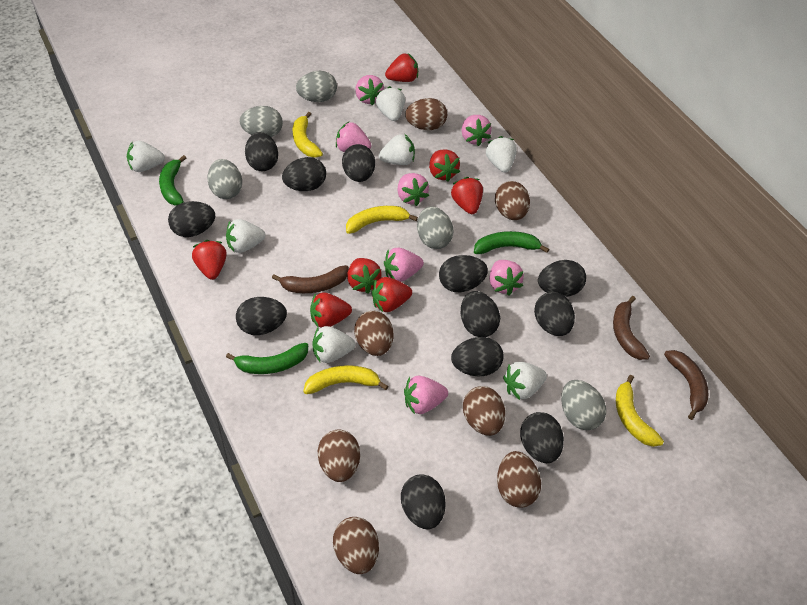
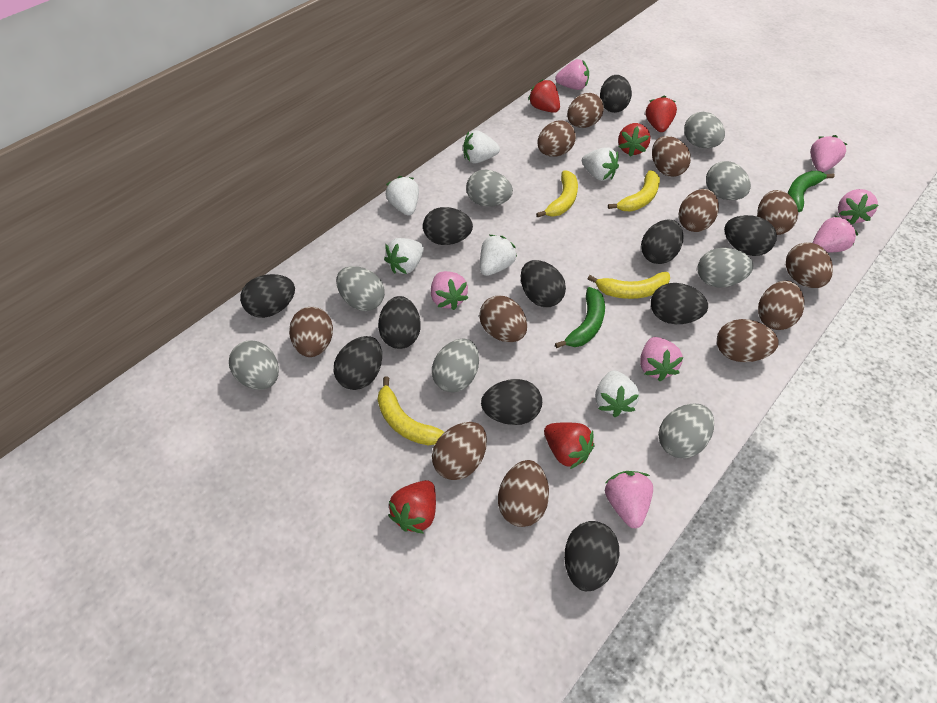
black egg: 12 -> 11
brown banana: 3 -> 0
brown egg: 7 -> 12
green banana: 3 -> 2
grey egg: 5 -> 8
red strawberry: 7 -> 5
white strawberry: 7 -> 6

